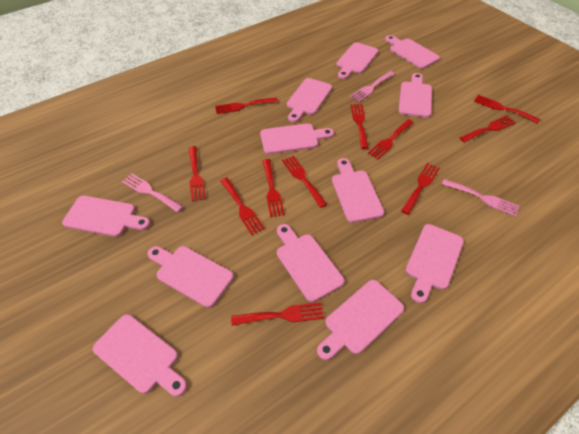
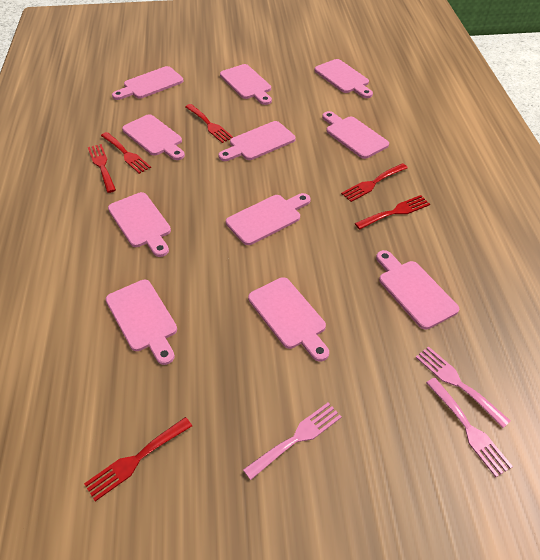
pink cutting board: 12 -> 11
red fork: 11 -> 6

